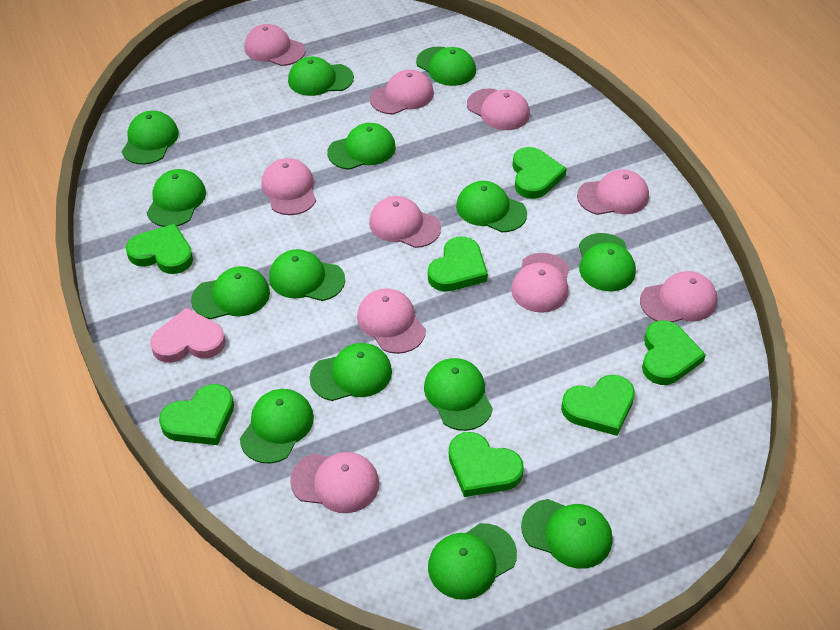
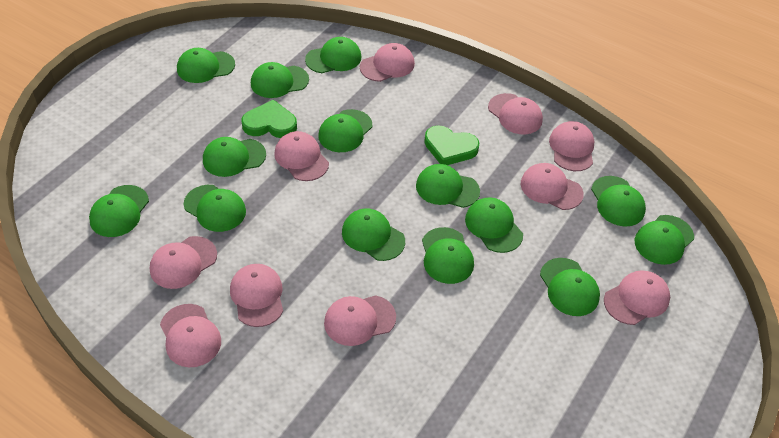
green heart: 7 -> 2
pink heart: 1 -> 0

